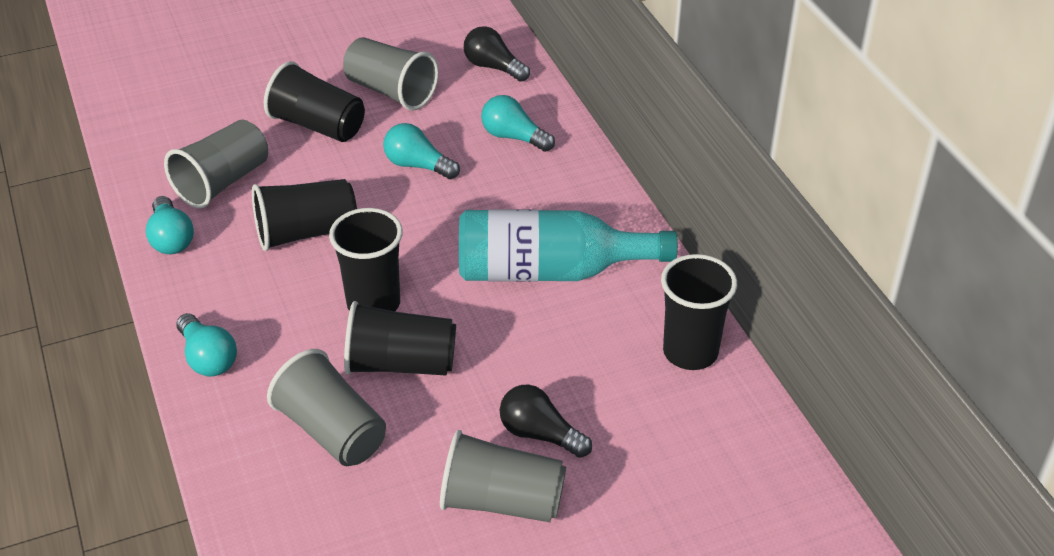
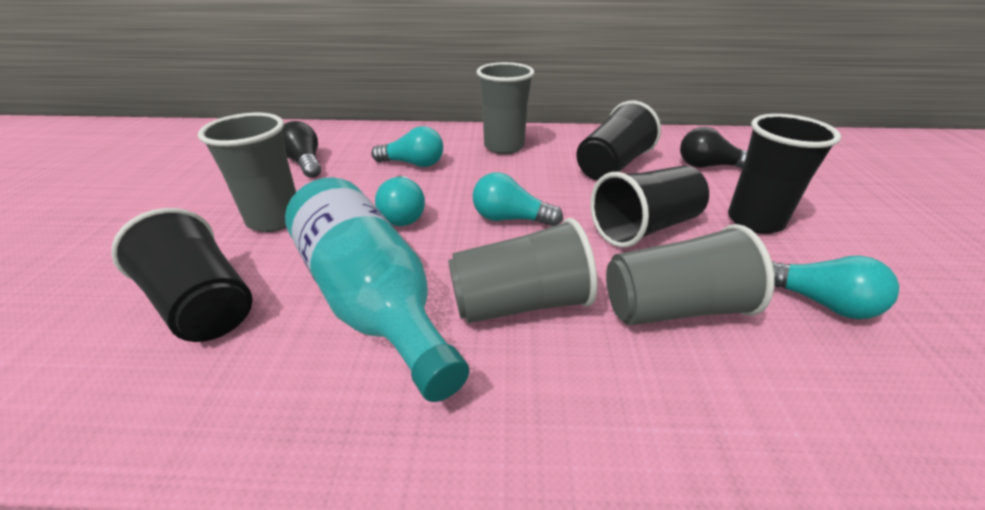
black cup: 5 -> 4

